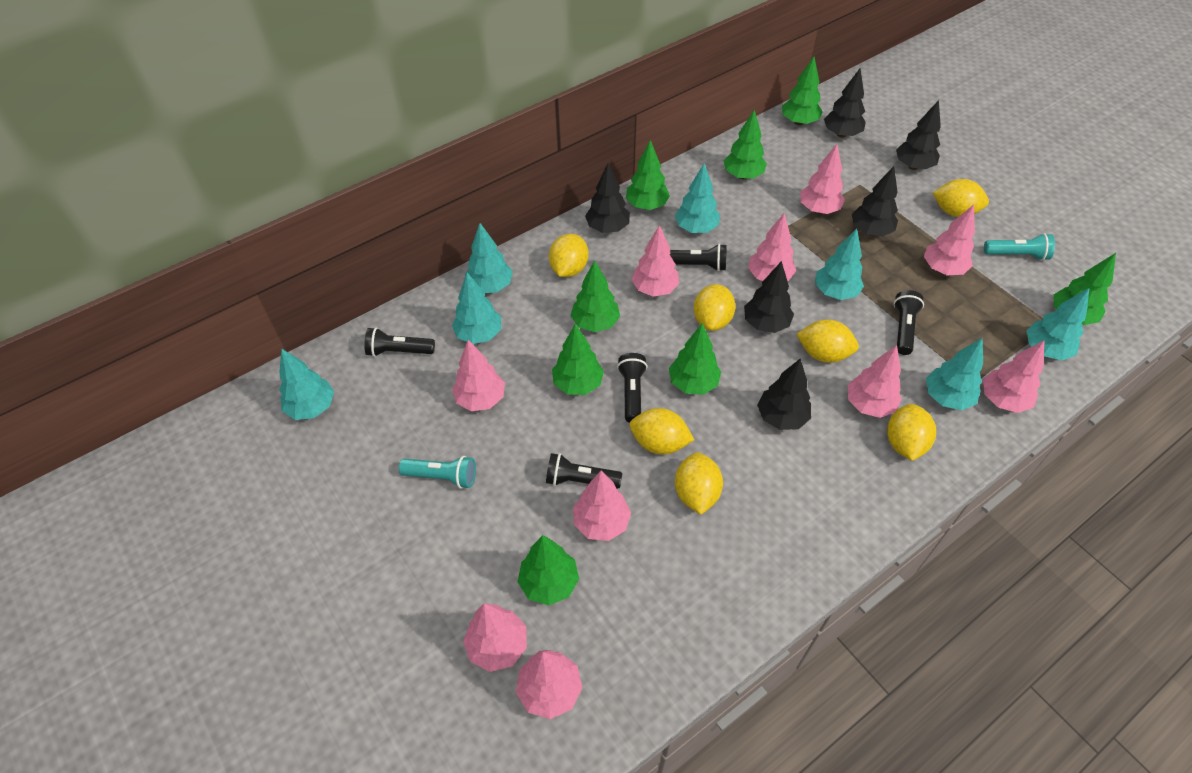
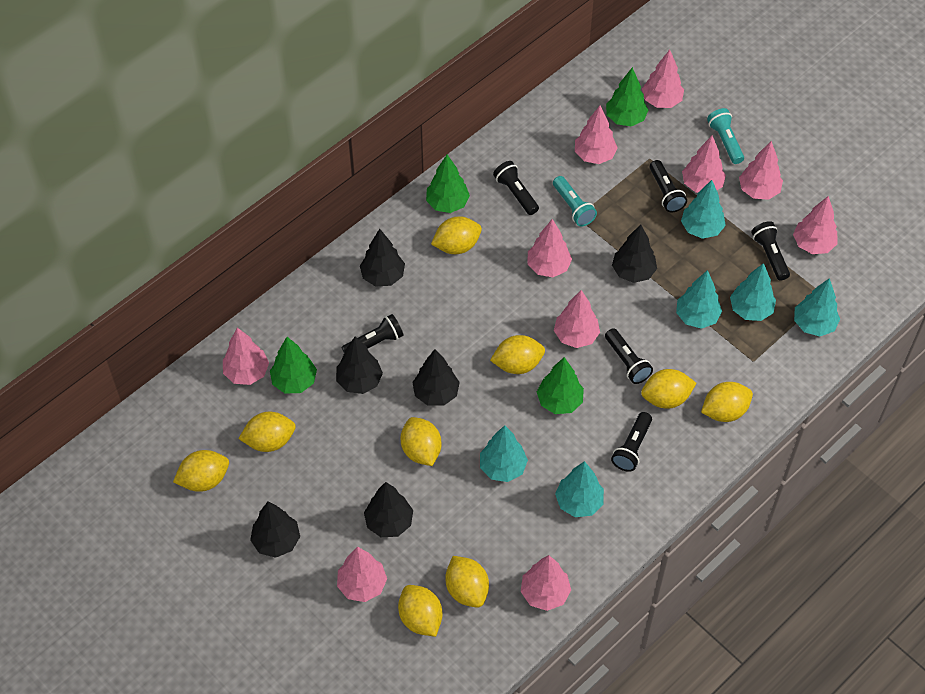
black flashlight: 5 -> 6
green tree: 8 -> 4
turquoise tree: 7 -> 6
yellow lemon: 7 -> 9

